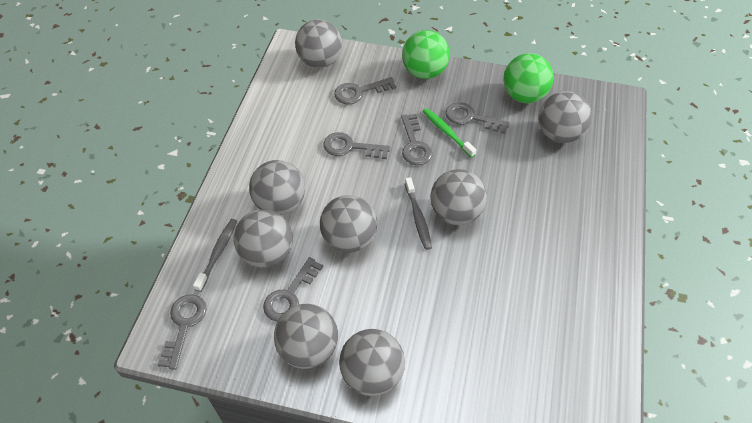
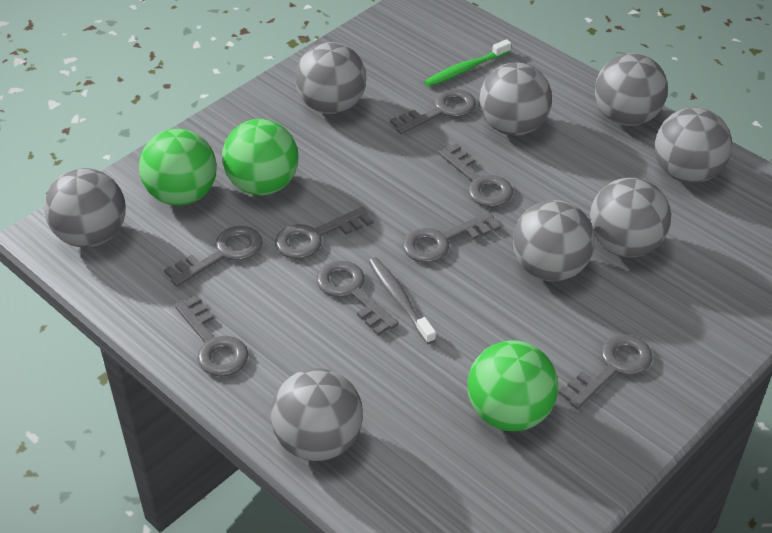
green ball: 2 -> 3
grey key: 6 -> 8
grey toothbrush: 2 -> 1

